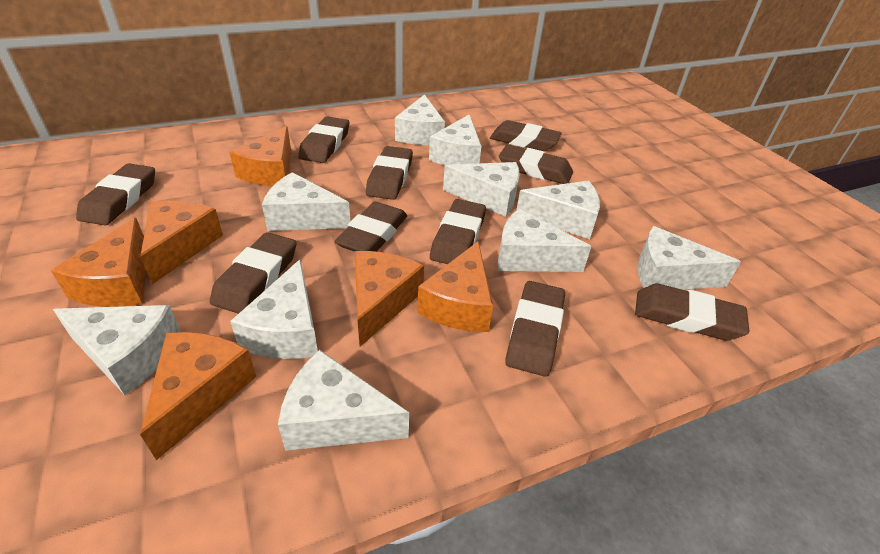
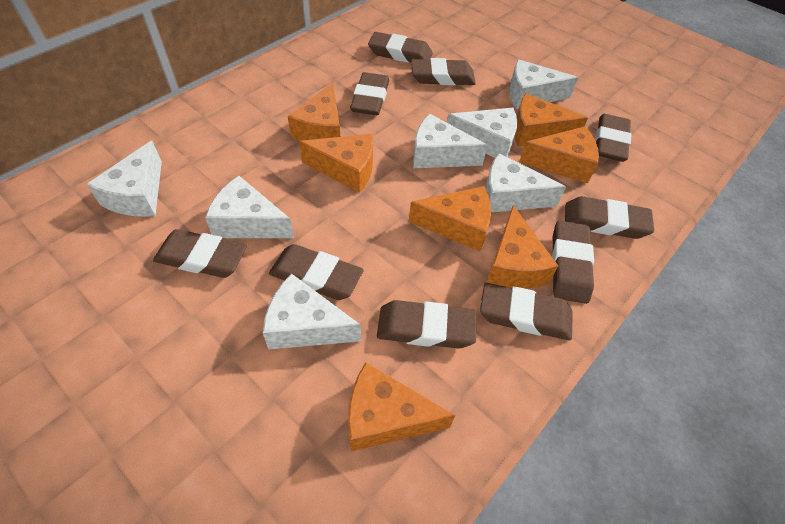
orange cheese: 6 -> 7
white cheese: 10 -> 7

